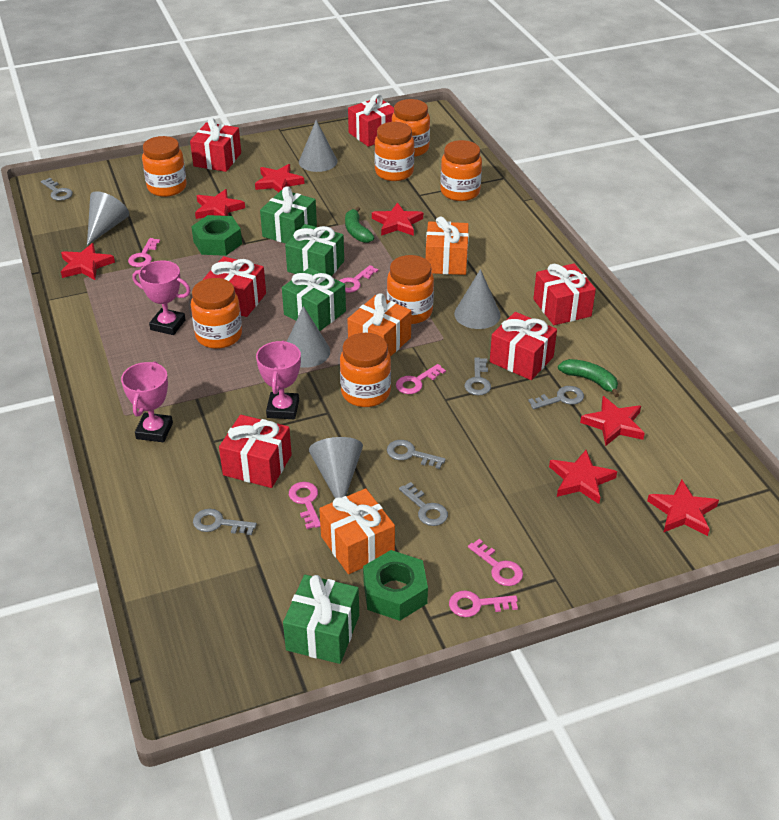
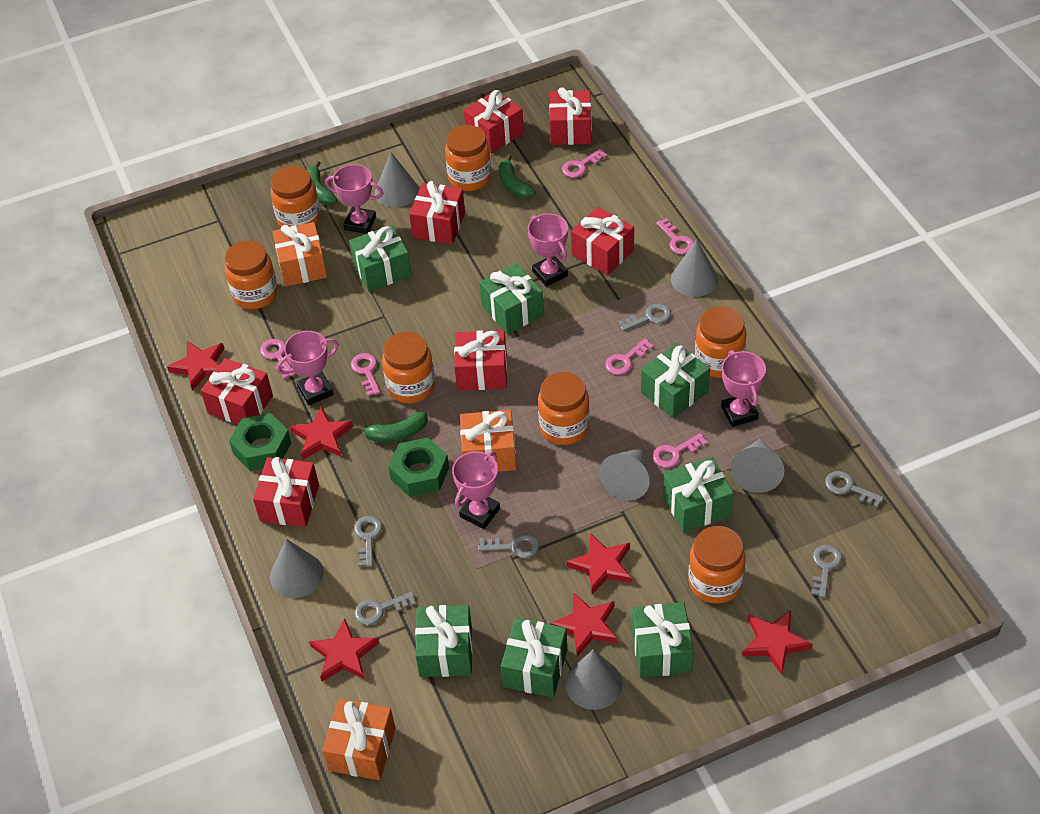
green banana: 2 -> 3
green gift: 4 -> 7
grey cone: 5 -> 6
pink trophy: 3 -> 5
red gift: 6 -> 7
red star: 7 -> 6

